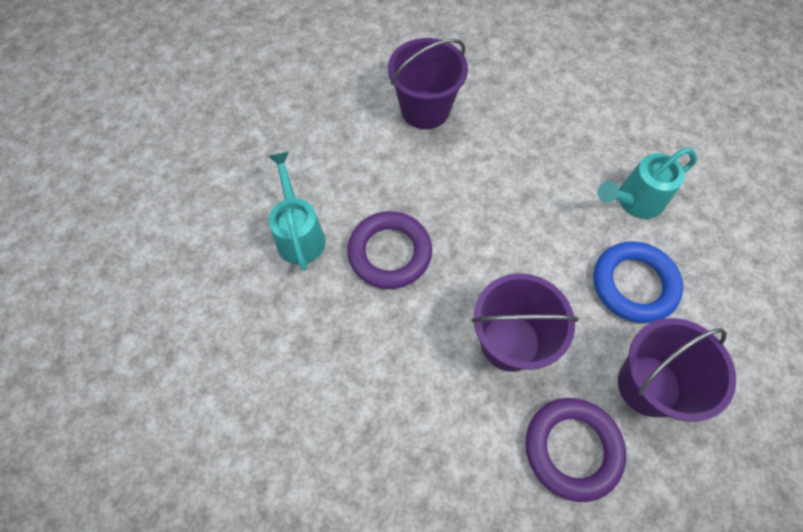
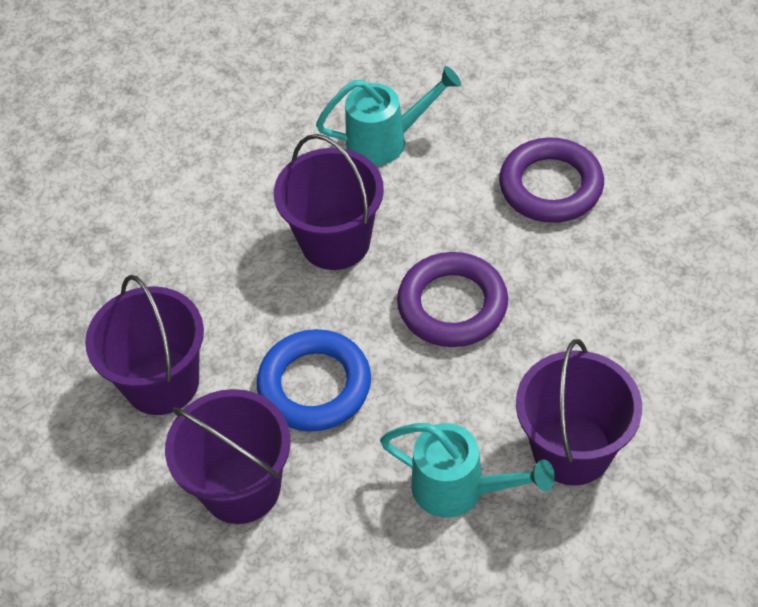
purple bucket: 3 -> 4

